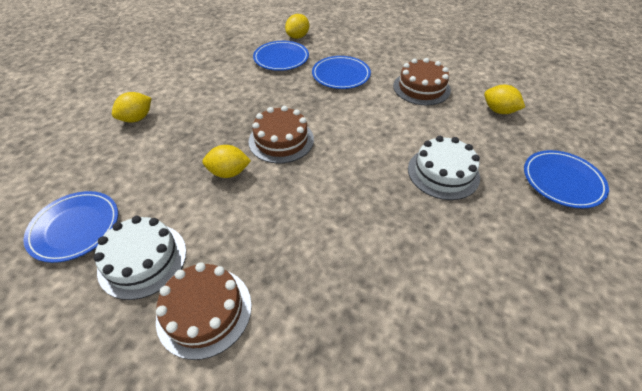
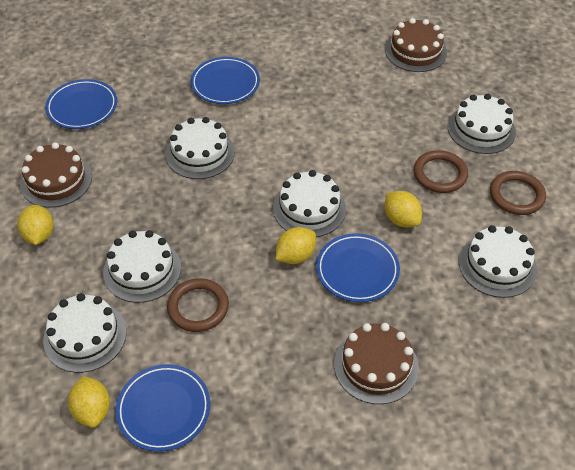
brown ring: 0 -> 3
white cake: 2 -> 6

